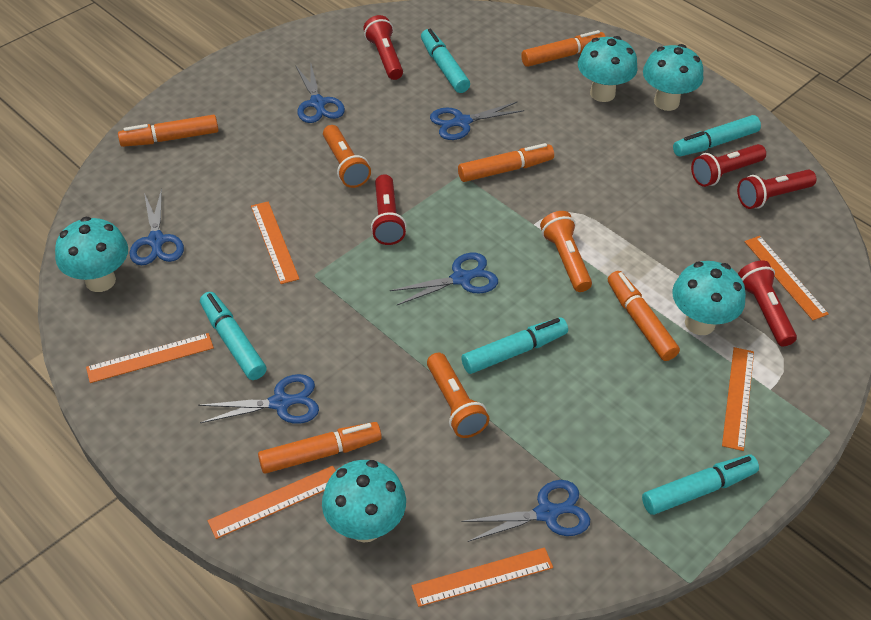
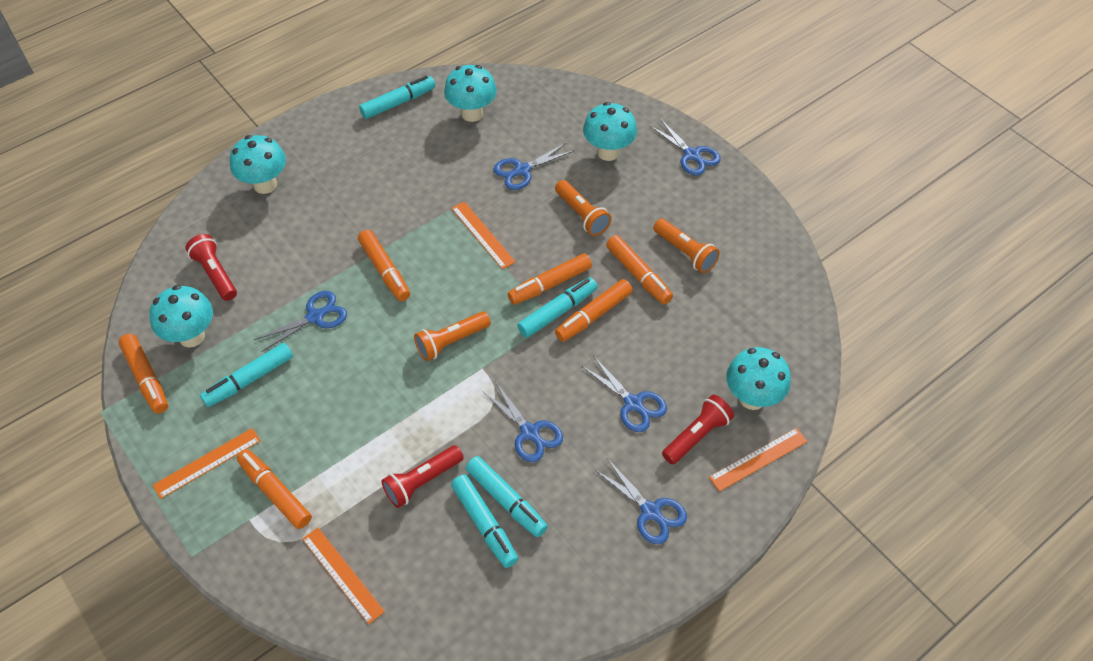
orange marker: 5 -> 6
orange ruler: 6 -> 4
red flashlight: 5 -> 3

